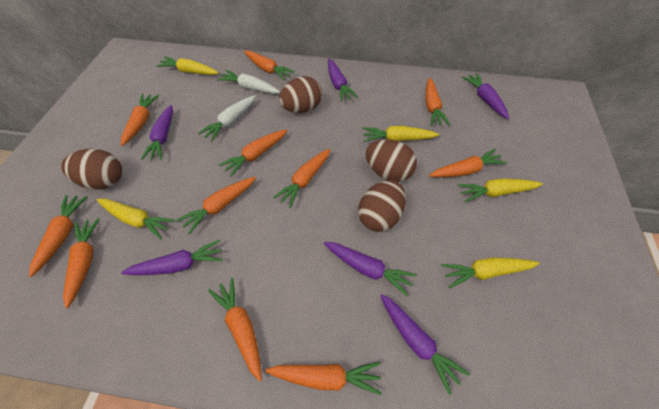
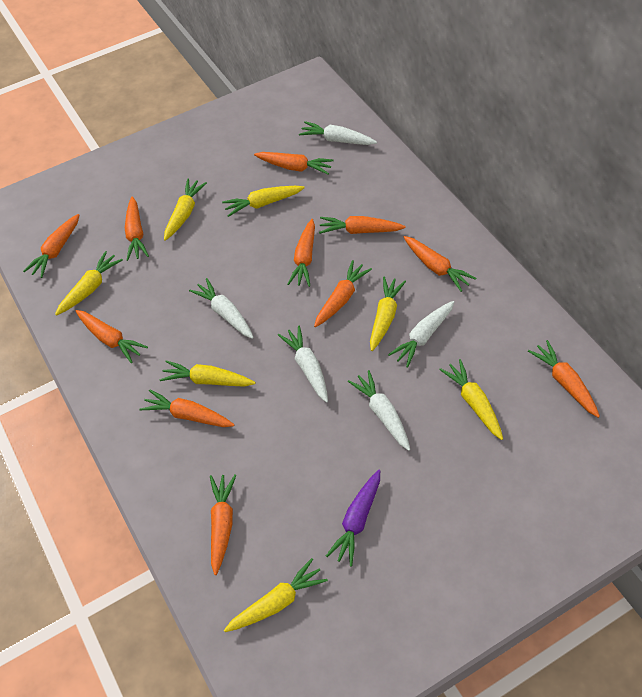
brown egg: 4 -> 0
purple carrot: 6 -> 1
white carrot: 2 -> 5
yellow carrot: 5 -> 7

